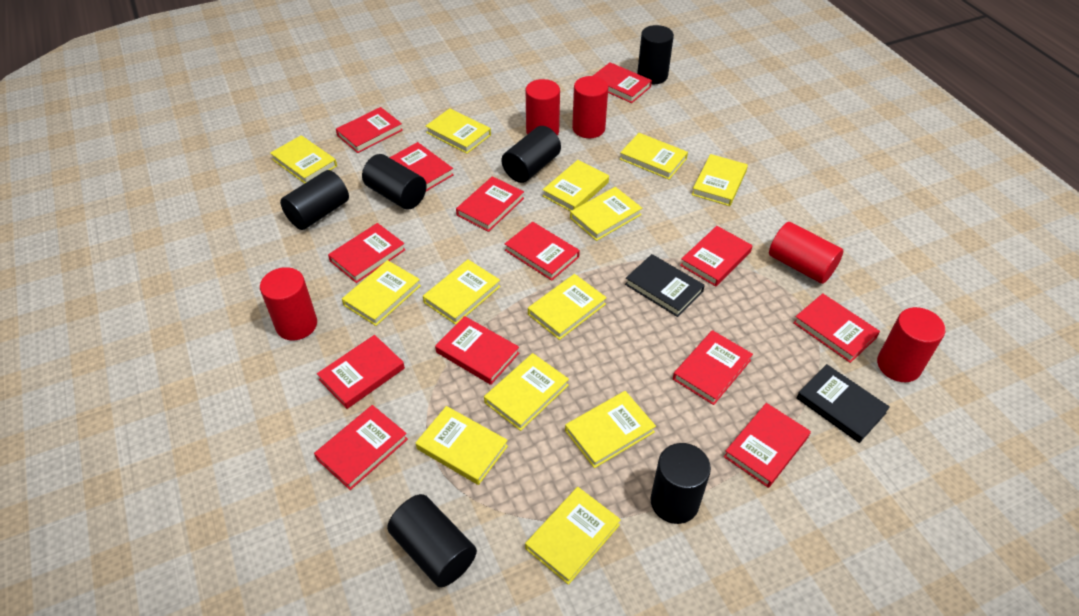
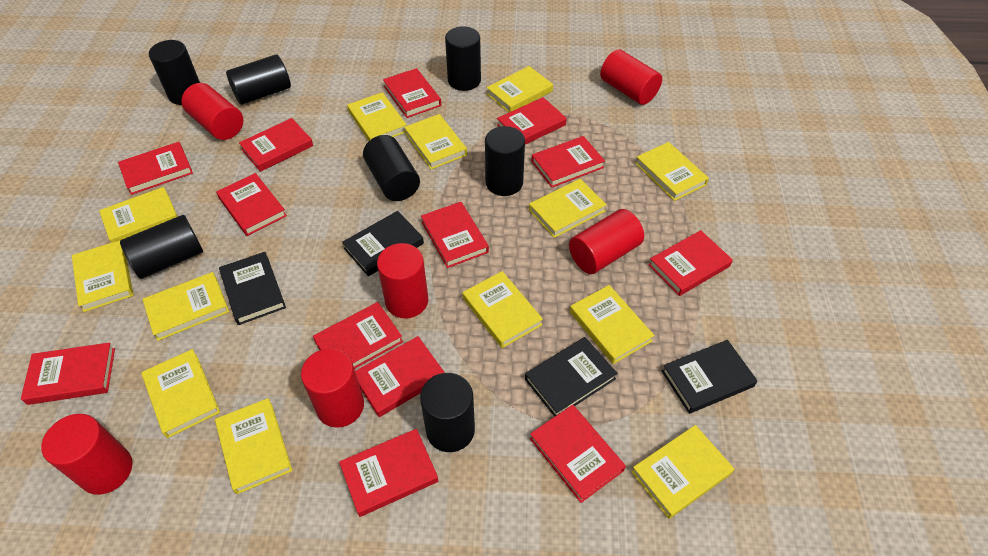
black book: 2 -> 4
black cylinder: 6 -> 7
red cylinder: 5 -> 6

